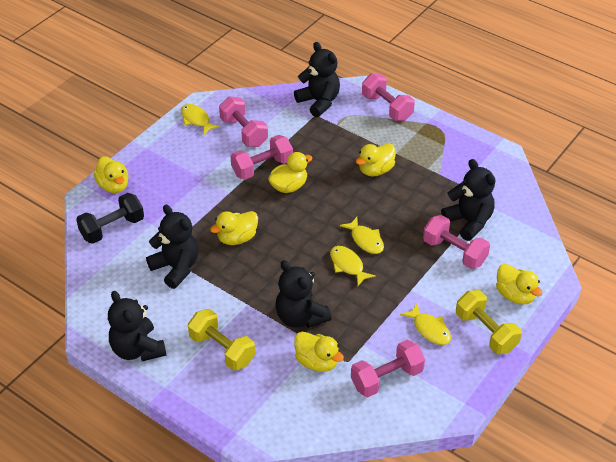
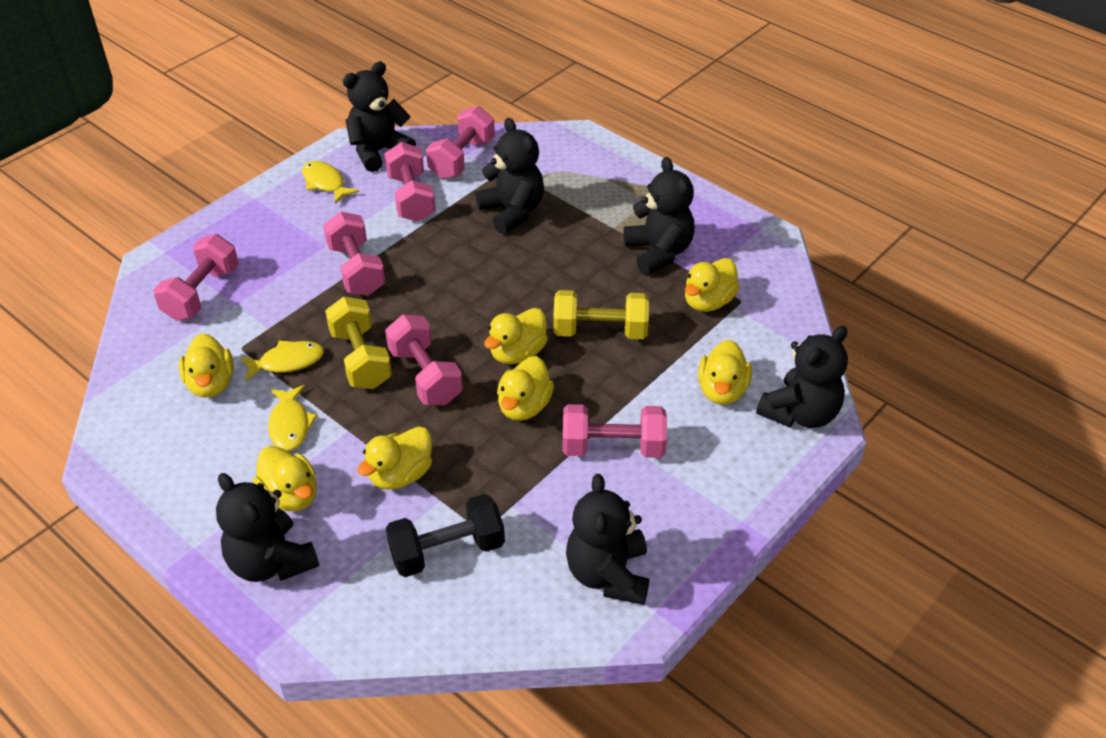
black teddy bear: 5 -> 6
pink dumbbell: 5 -> 6
yellow duck: 6 -> 7
yellow fish: 4 -> 3

